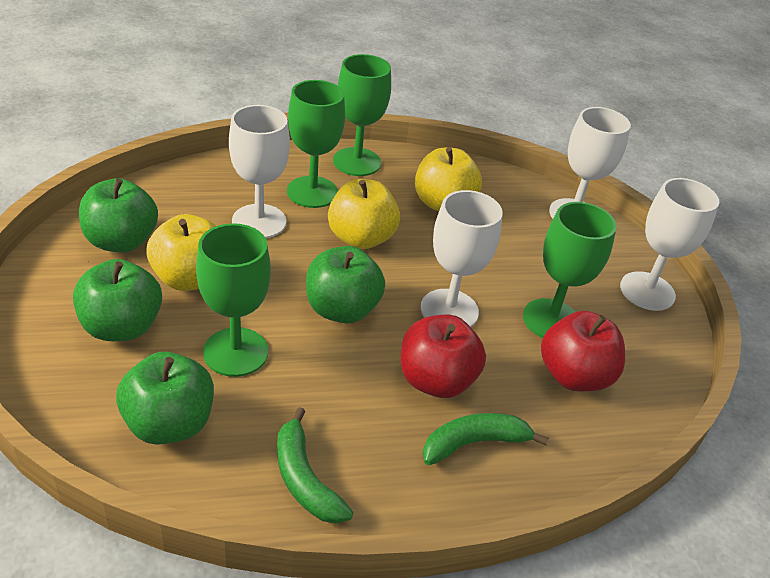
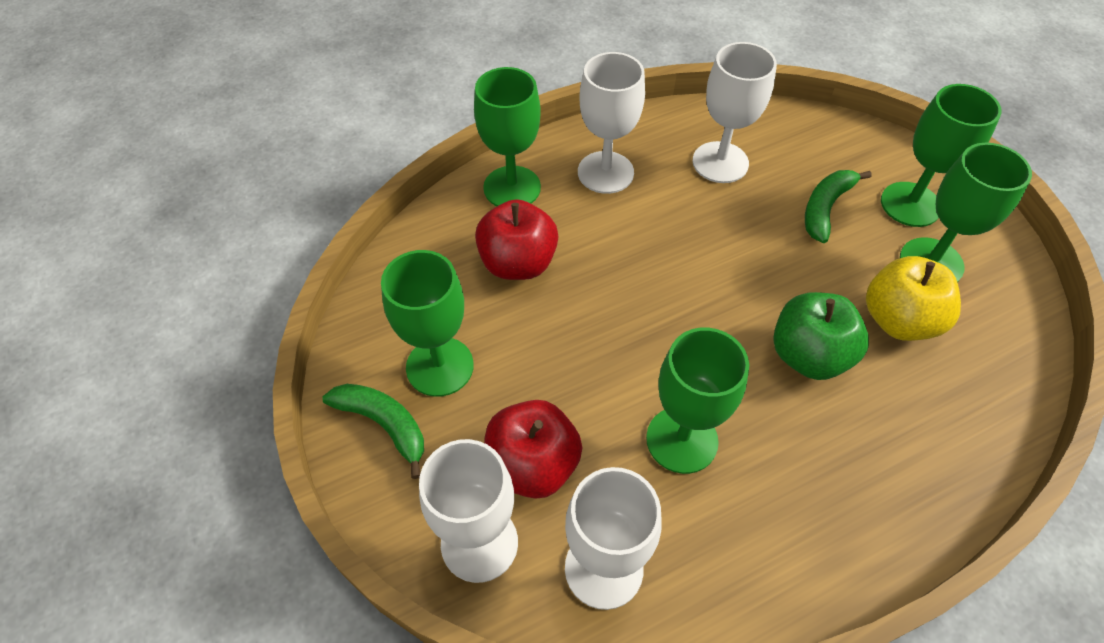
green apple: 4 -> 1
green goblet: 4 -> 5
yellow apple: 3 -> 1

